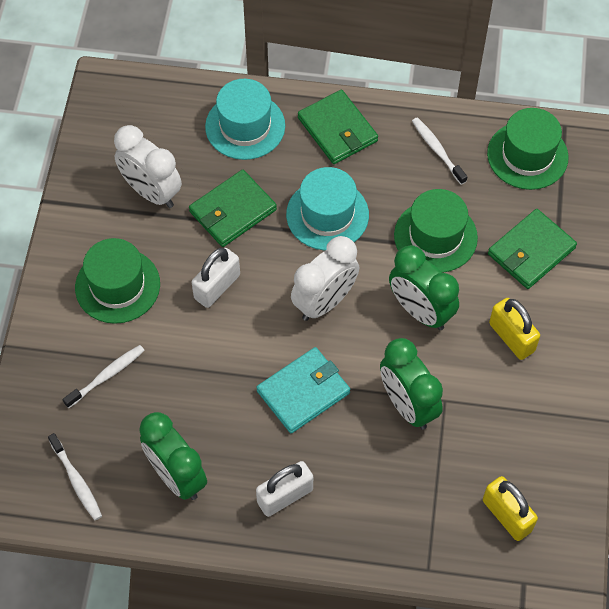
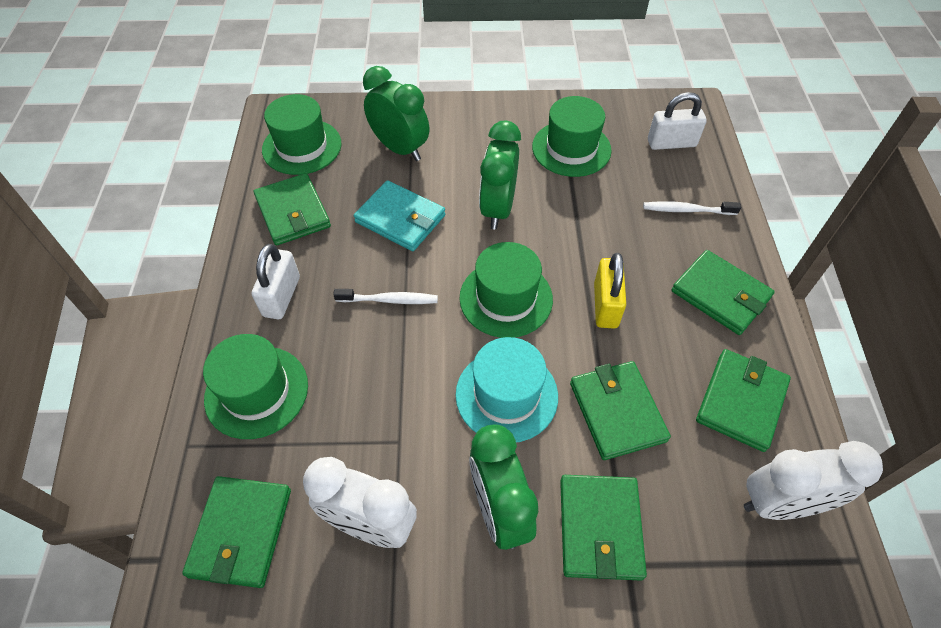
green hat: 3 -> 4
green wallet: 3 -> 6
turquoise hat: 2 -> 1
white toothbrush: 3 -> 2
yellow padlock: 2 -> 1

